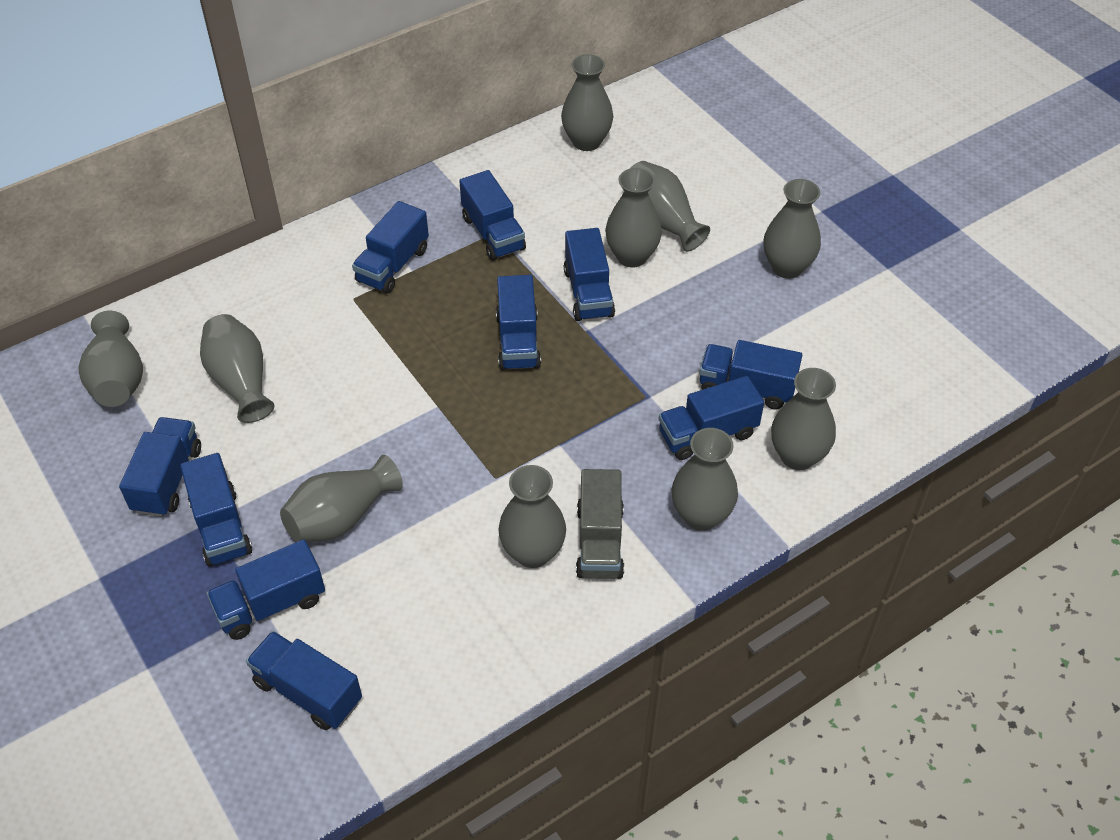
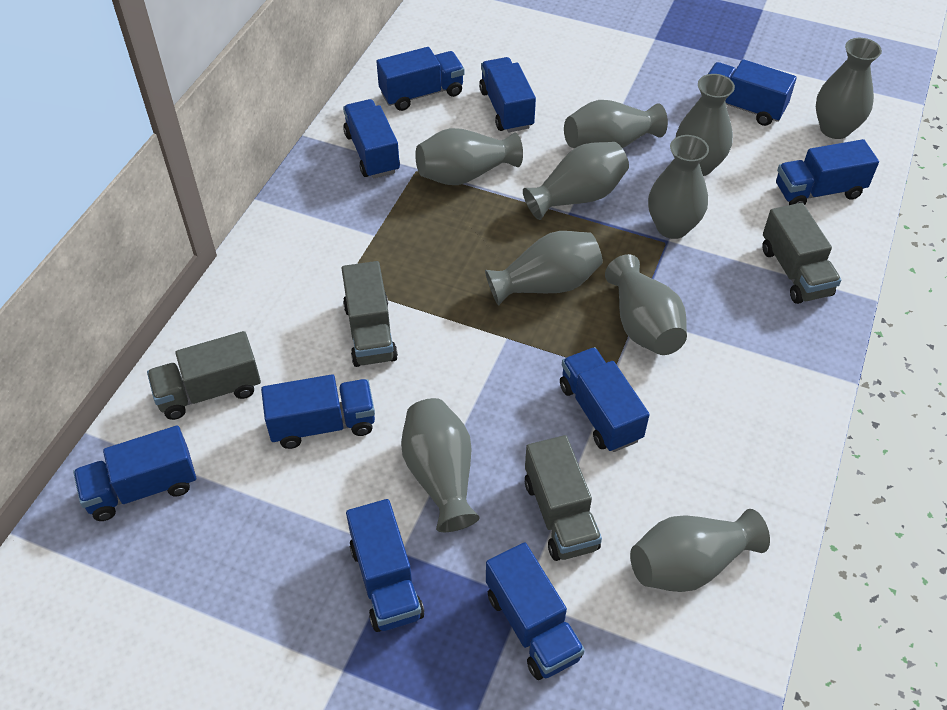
grey truck: 1 -> 4

